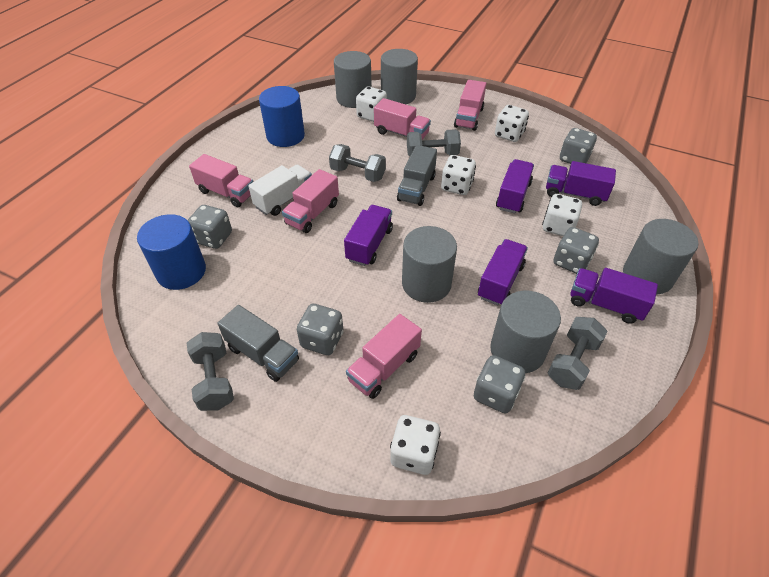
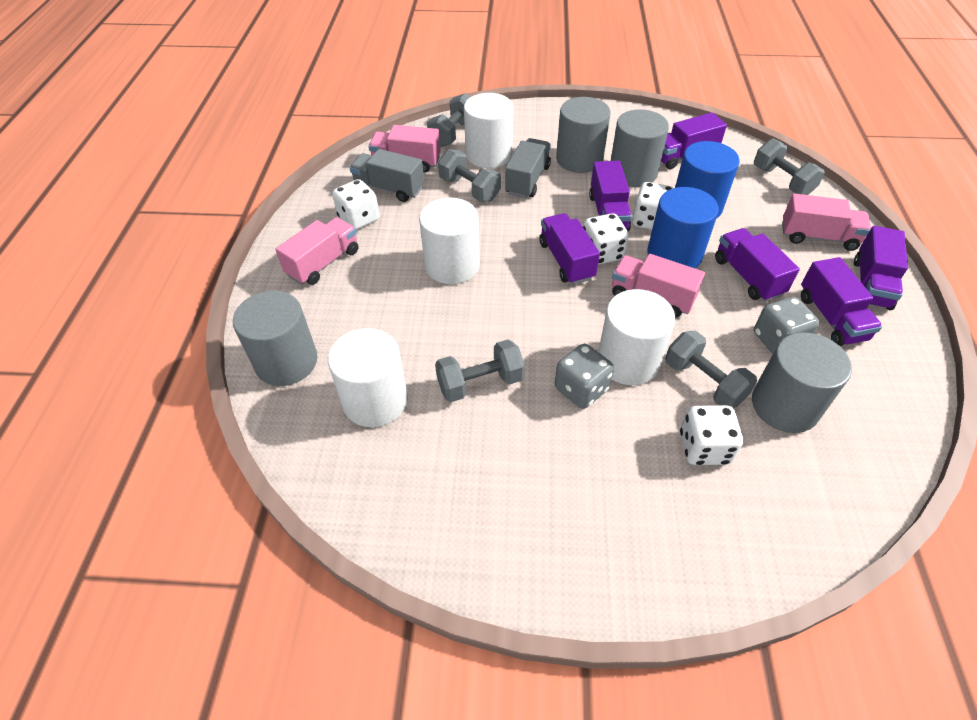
grey cylinder: 5 -> 4
grey dice: 5 -> 2
grey dumbbell: 4 -> 5
pink truck: 5 -> 4
purple truck: 5 -> 6
white cylinder: 0 -> 4
white dice: 5 -> 4
white truck: 1 -> 0

